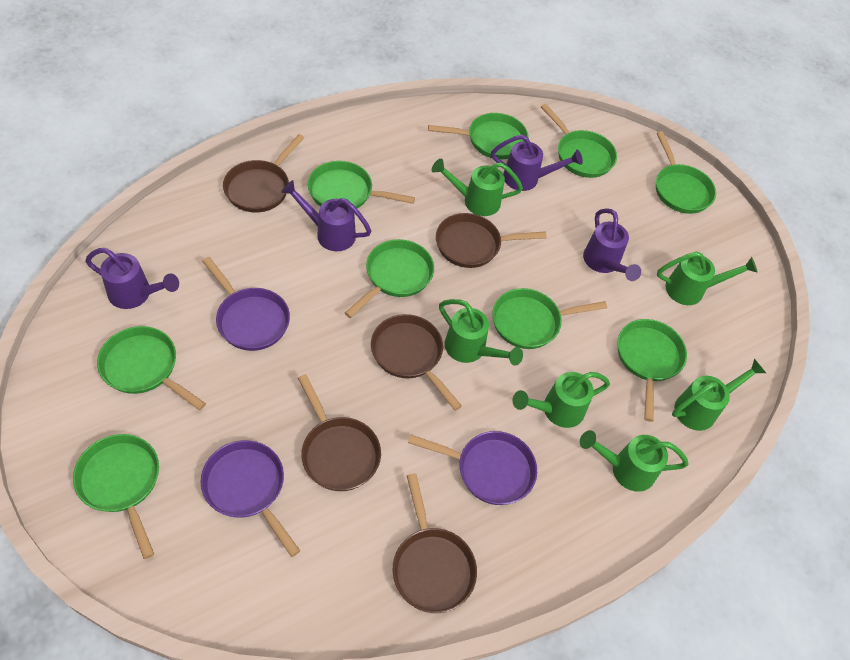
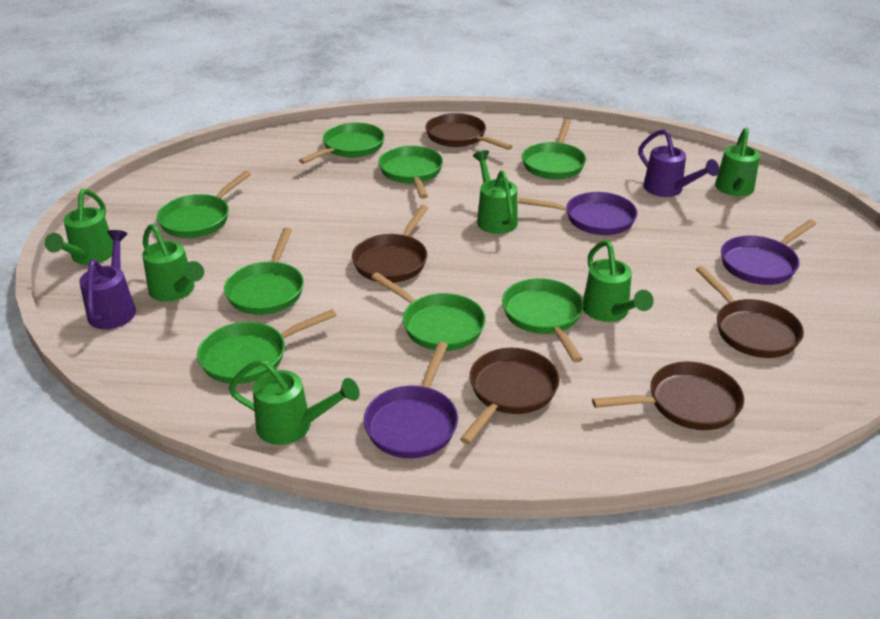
green pan: 9 -> 8
purple watering can: 4 -> 2

